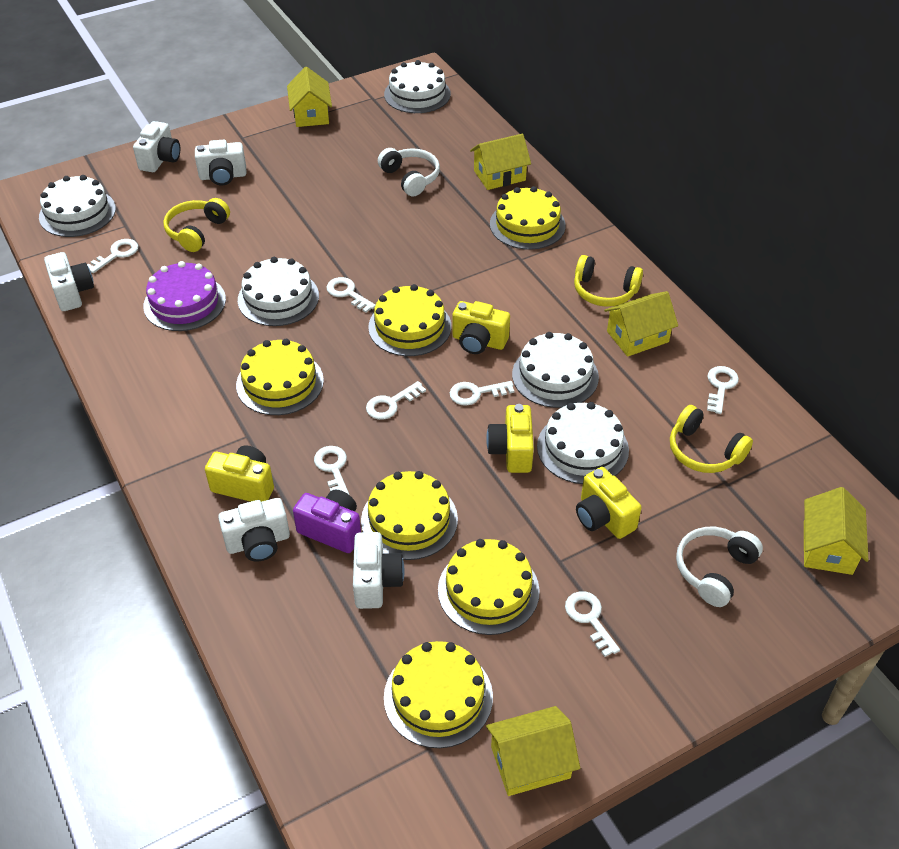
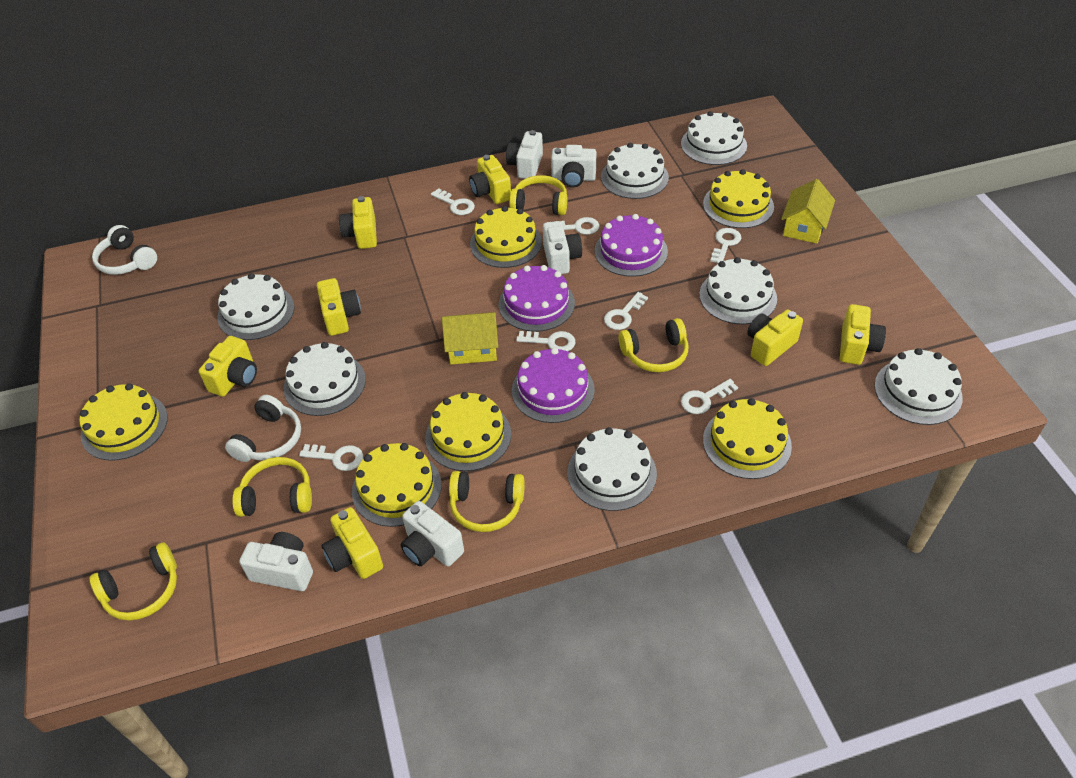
purple cake: 1 -> 3
purple camera: 1 -> 0
white cake: 5 -> 7
yellow camera: 4 -> 7
yellow headphones: 3 -> 5
yellow house: 5 -> 2

